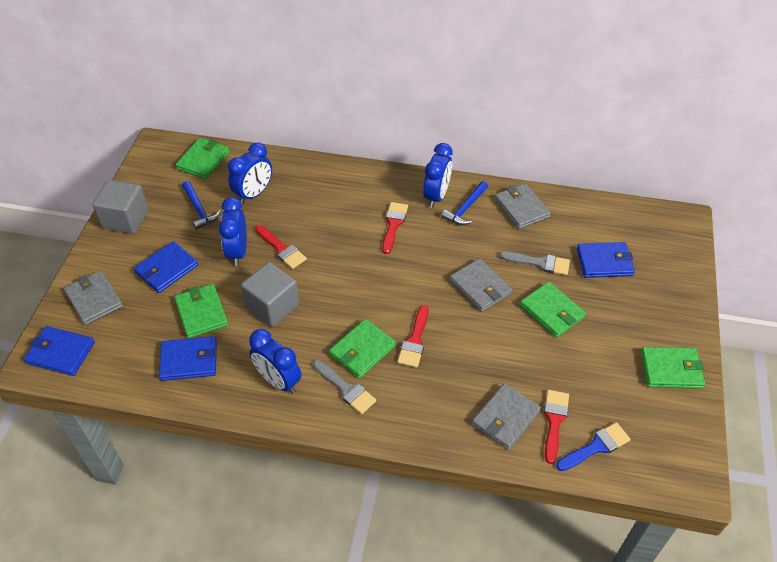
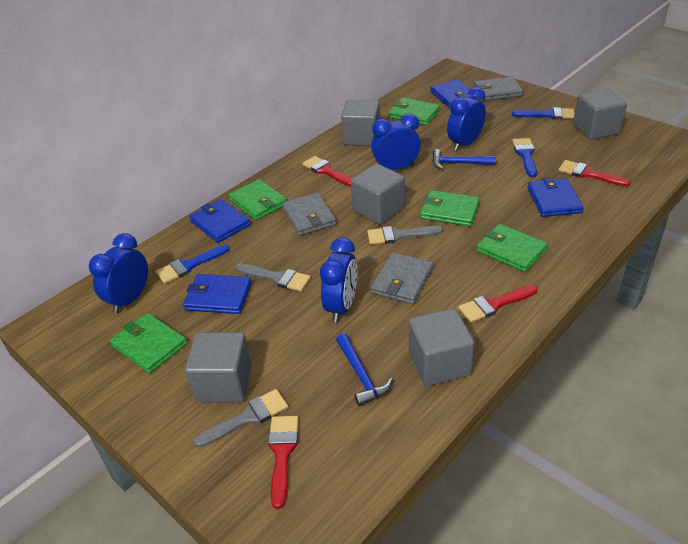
blue brush: 1 -> 3
grey brush: 2 -> 3
grey cube: 2 -> 5
grey wallet: 4 -> 3

